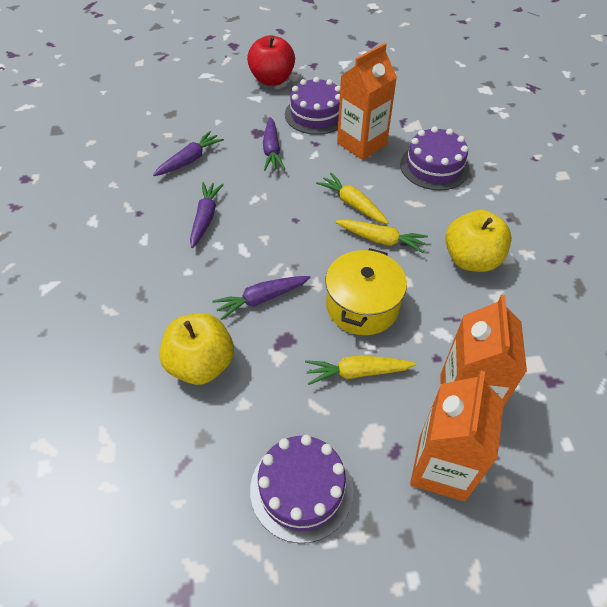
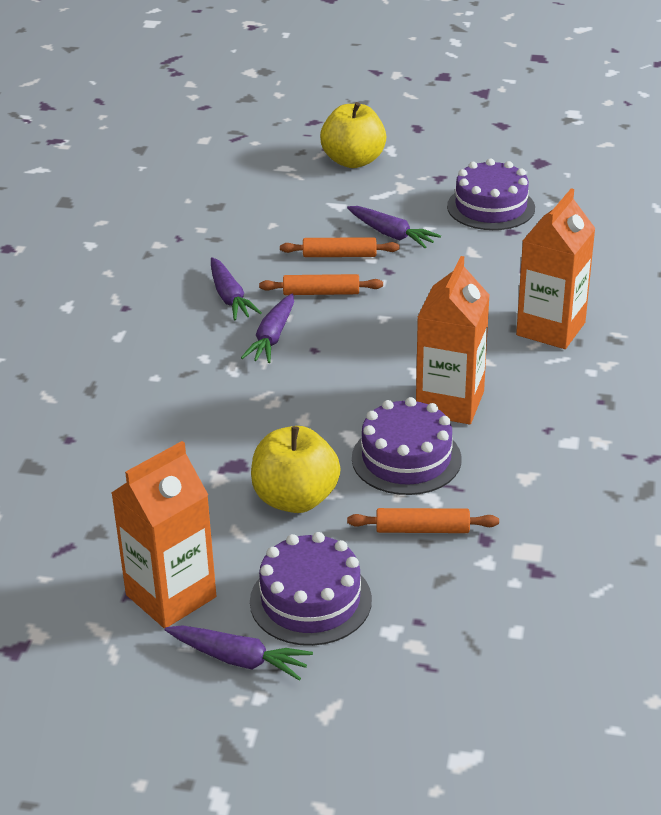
orange rolling pin: 0 -> 3
red apple: 1 -> 0
yellow carrot: 3 -> 0
yellow pot: 1 -> 0

